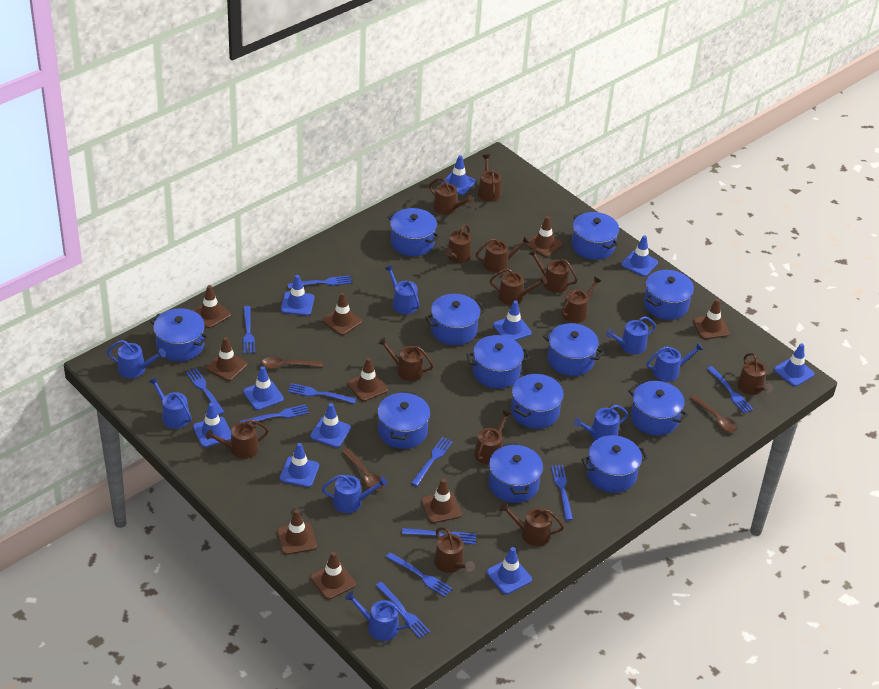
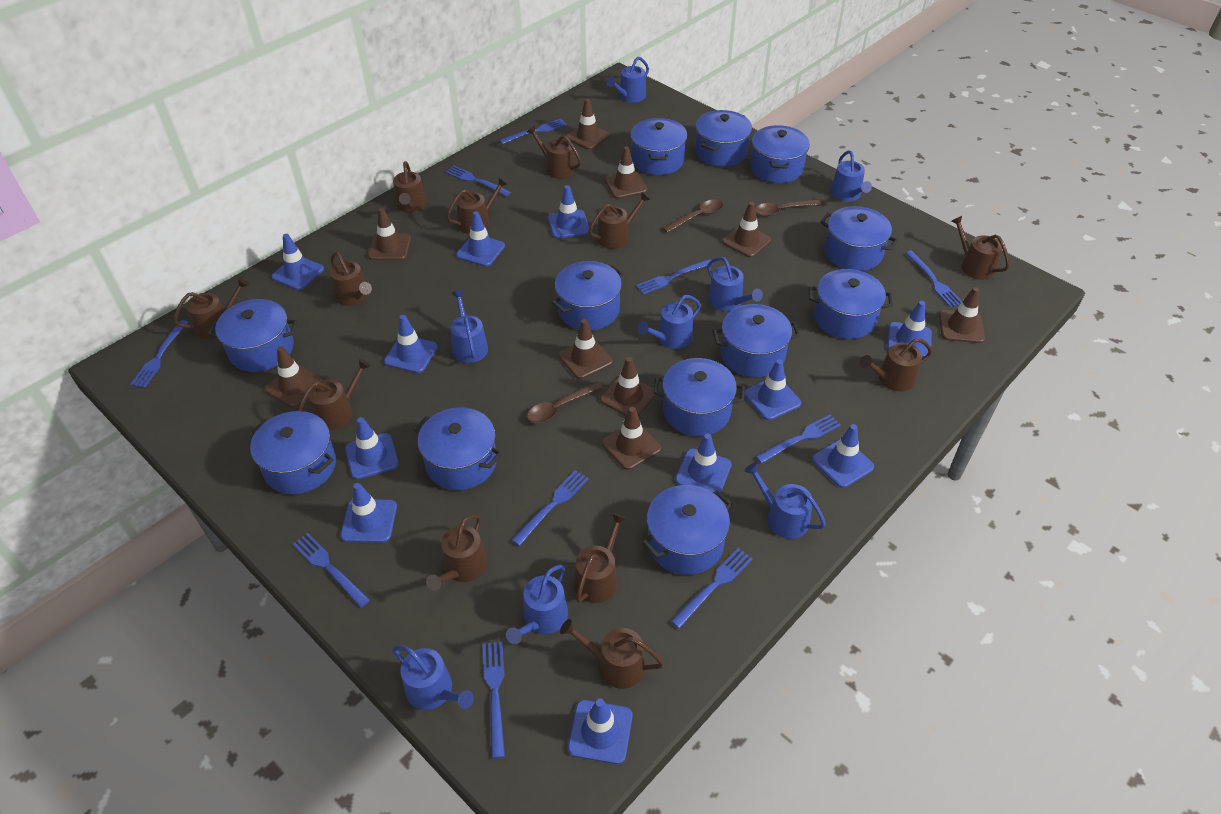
blue fork: 11 -> 10
blue traffic cone: 10 -> 11
brown watering can: 13 -> 12

